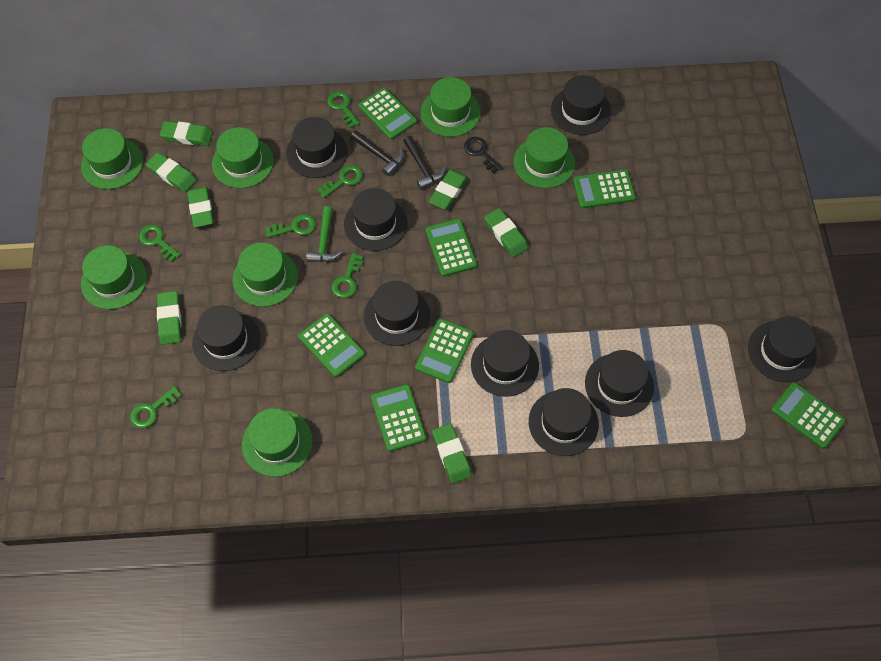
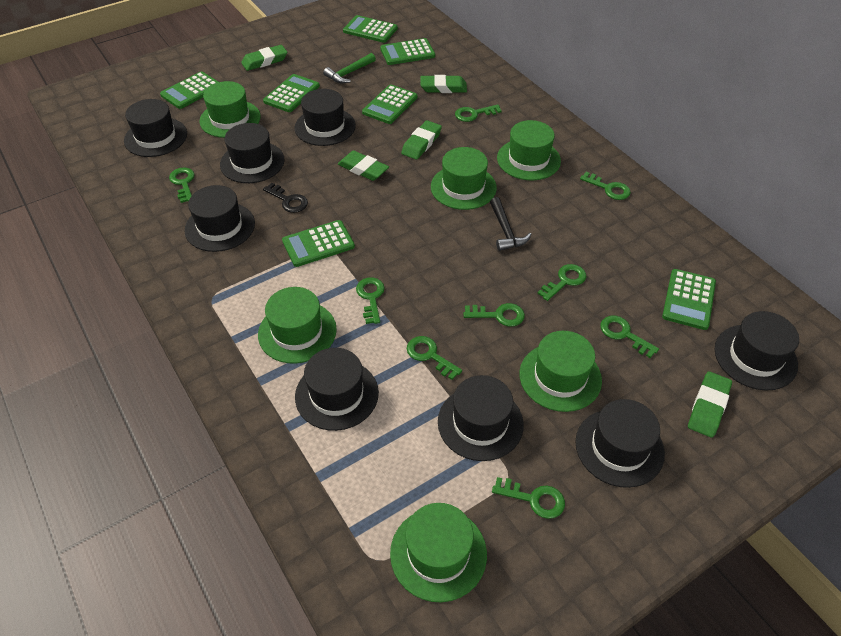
black hammer: 2 -> 1
black hat: 9 -> 8
green eraser: 7 -> 5
green hat: 7 -> 6
green key: 6 -> 9

